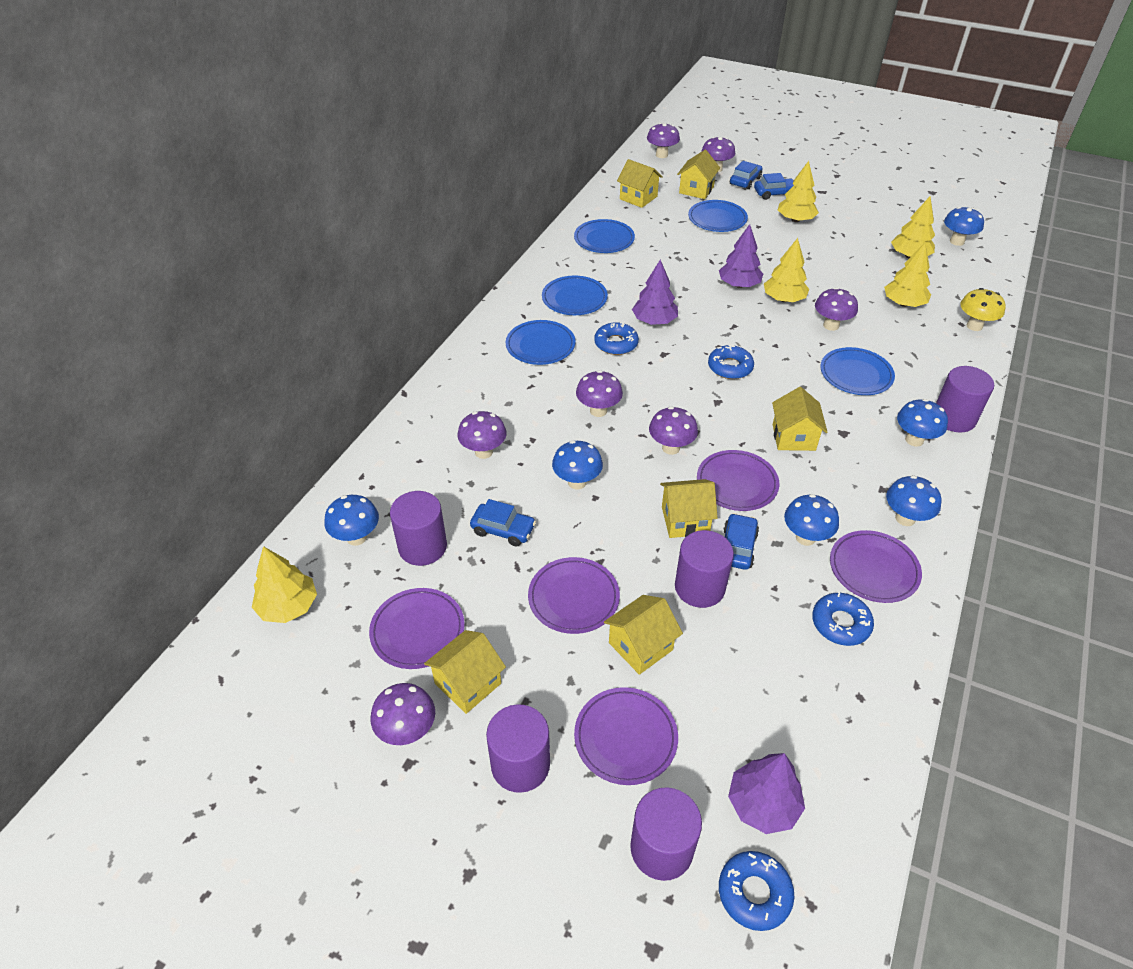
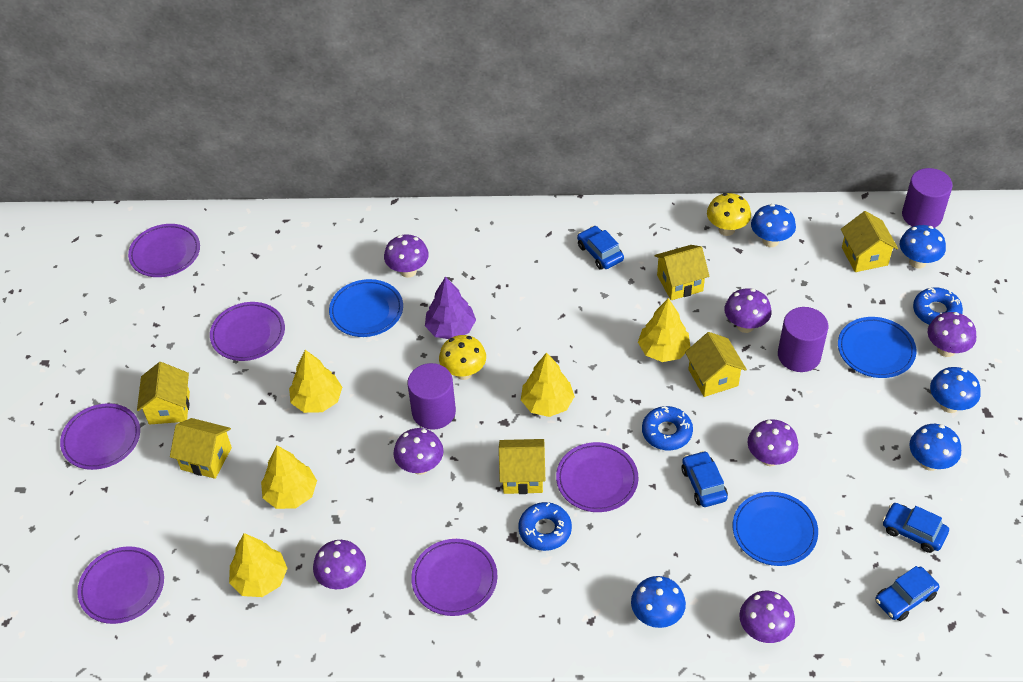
blue donut: 4 -> 3
blue mushroom: 6 -> 5
blue plate: 5 -> 3
purple cylinder: 5 -> 3
purple plate: 5 -> 6
purple tree: 3 -> 1
yellow mushroom: 1 -> 2

